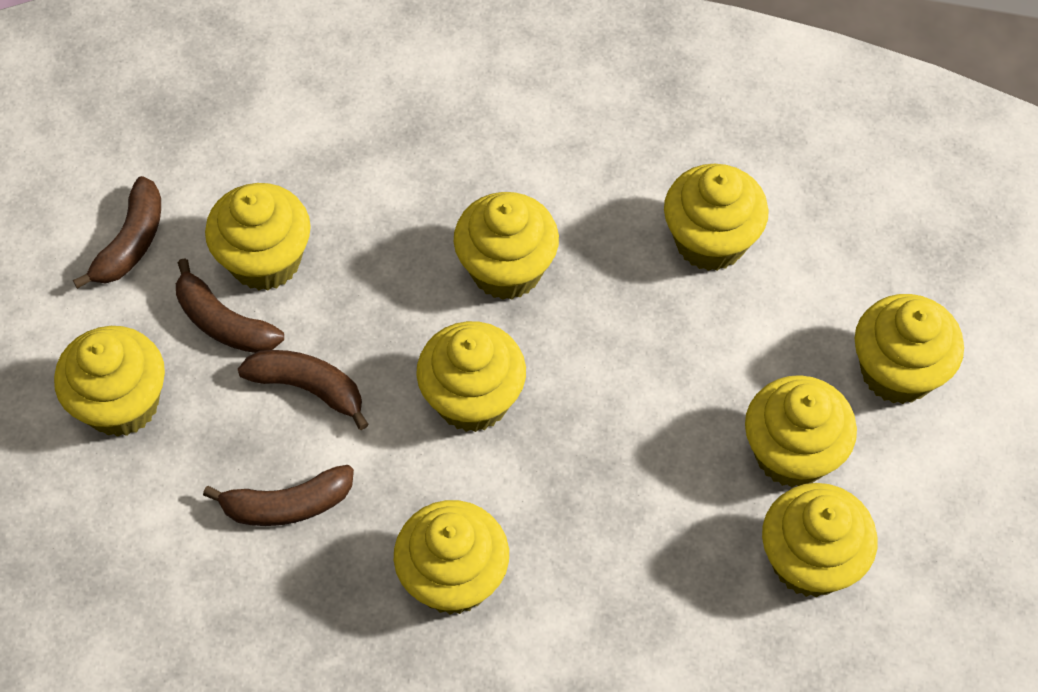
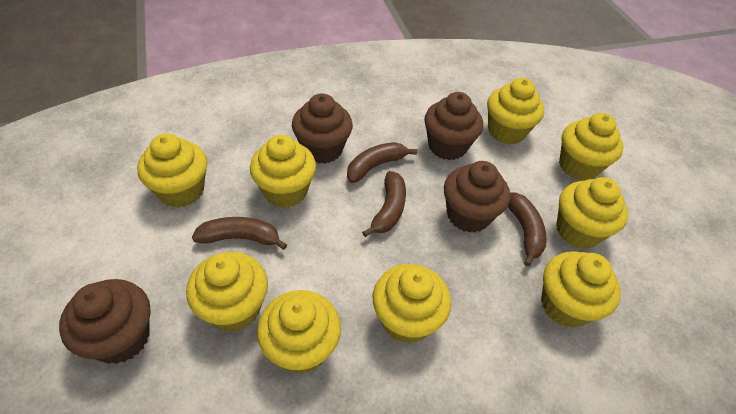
brown cupcake: 0 -> 4

